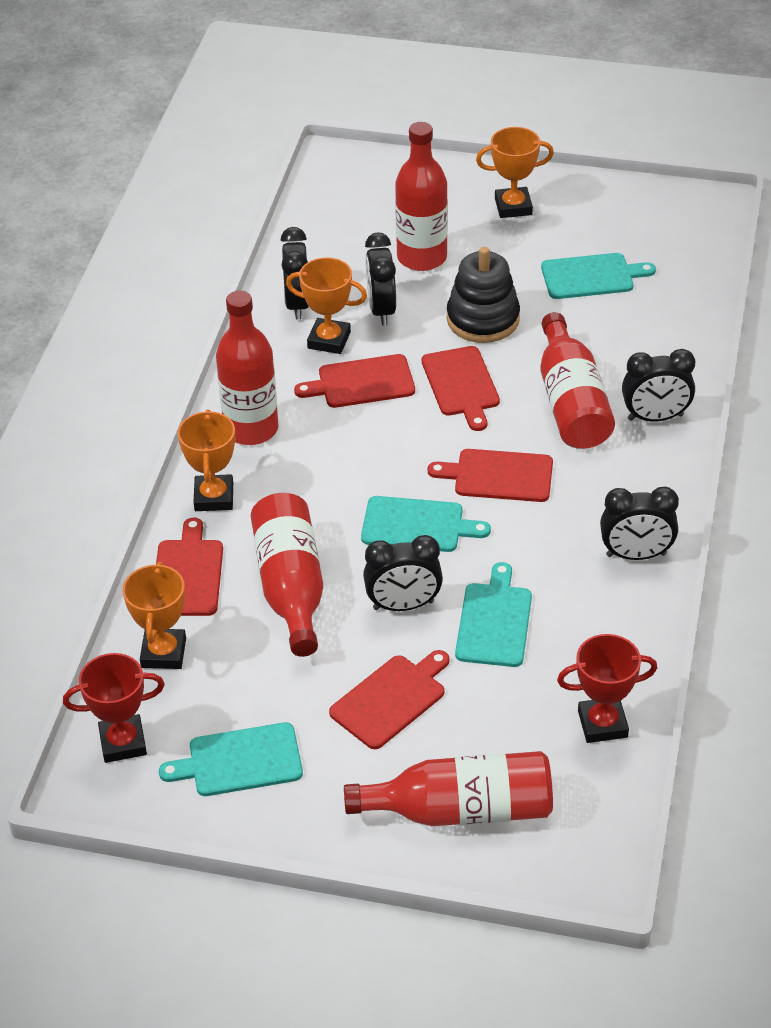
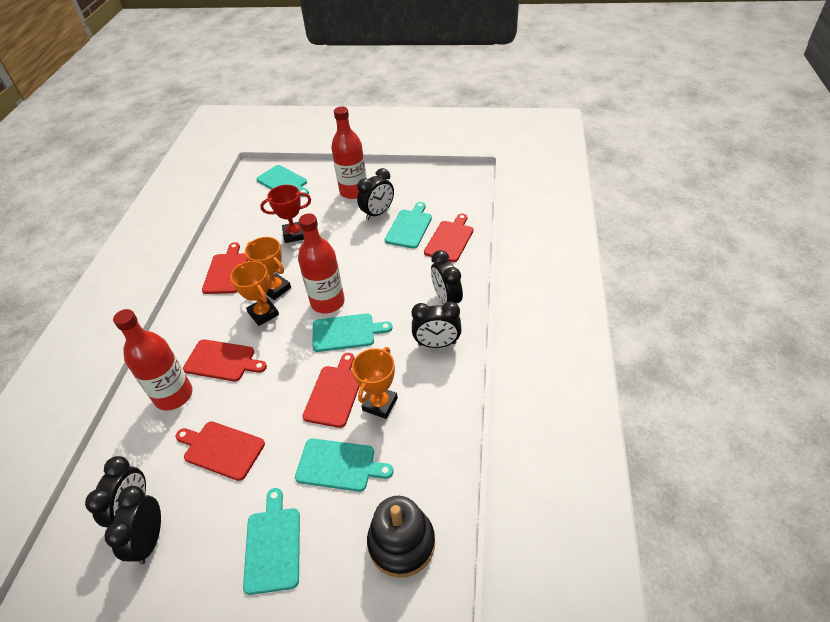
orange trophy: 4 -> 3
red bottle: 5 -> 3
red trophy: 2 -> 1
turquoise cutting board: 4 -> 5

